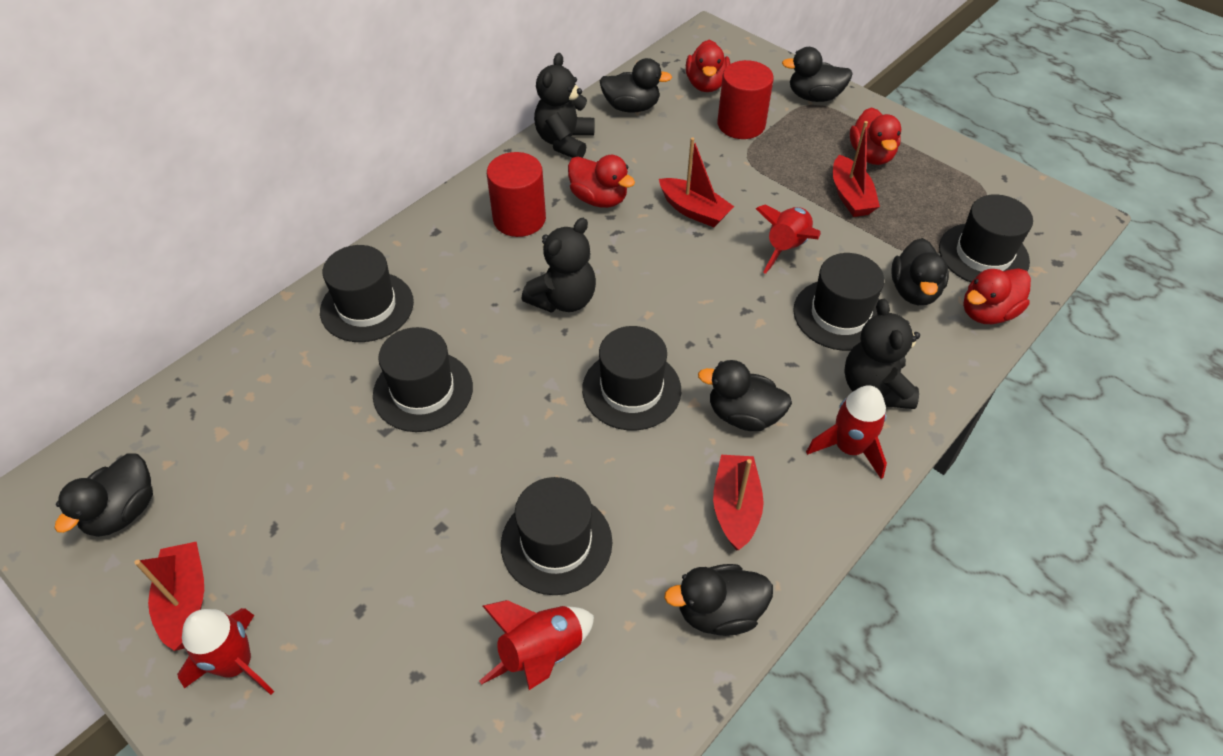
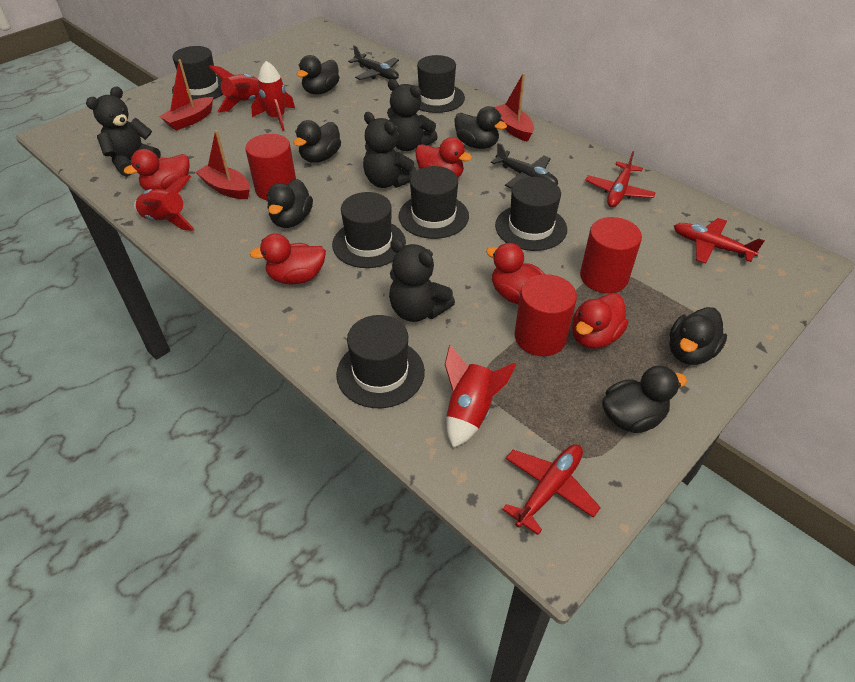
black plane: 0 -> 2
black teddy bear: 3 -> 4
red boat: 4 -> 3
red cylinder: 2 -> 3
red duck: 4 -> 5
red plane: 0 -> 3

